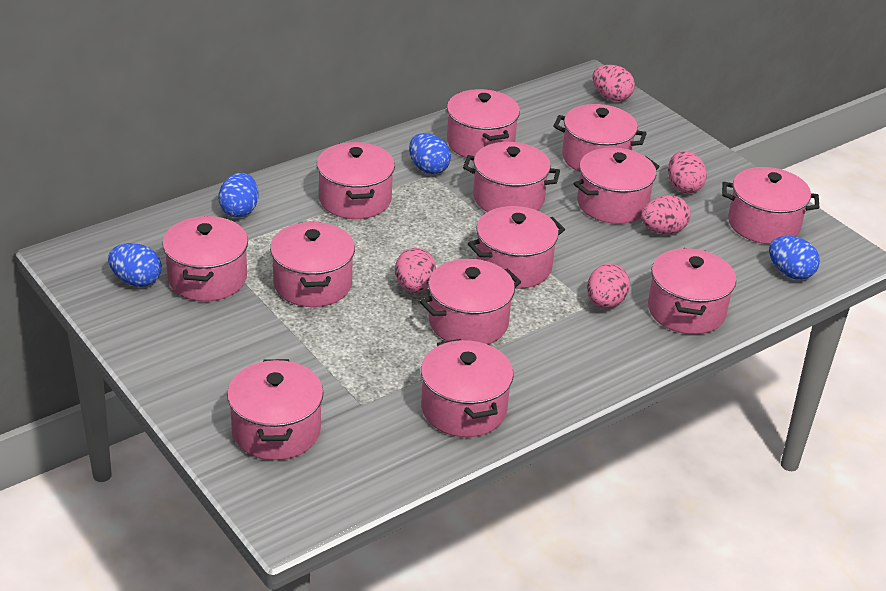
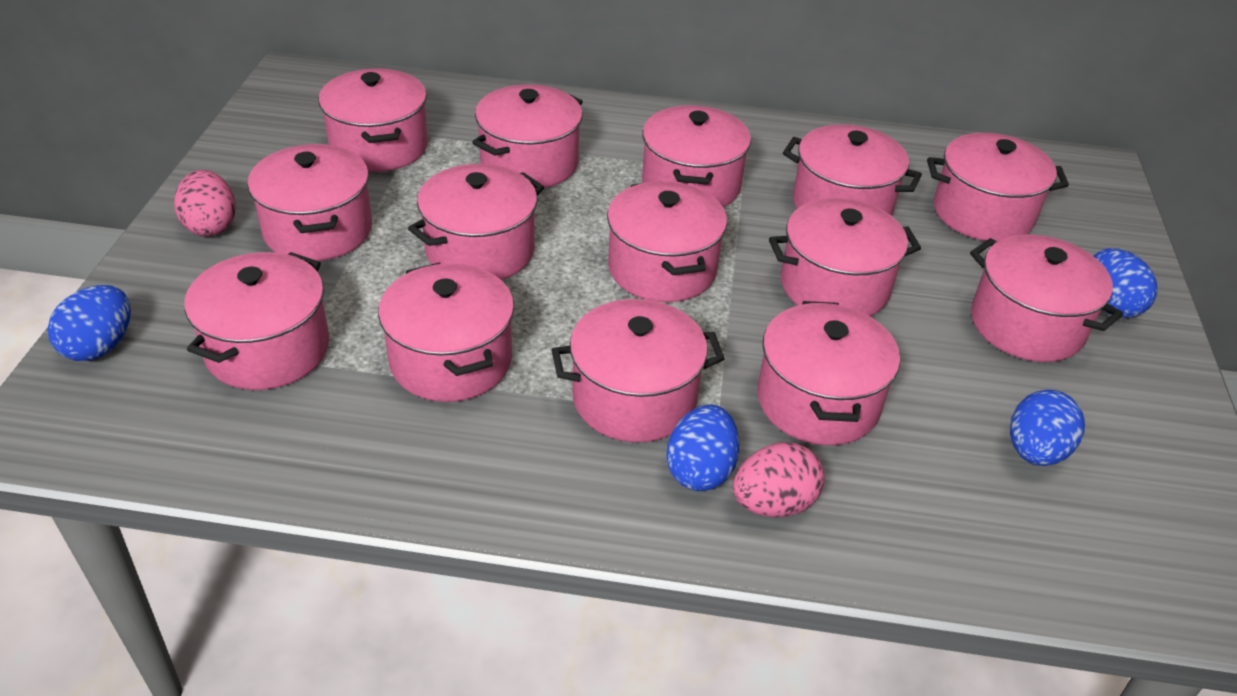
pink egg: 5 -> 2
pink pot: 13 -> 14

